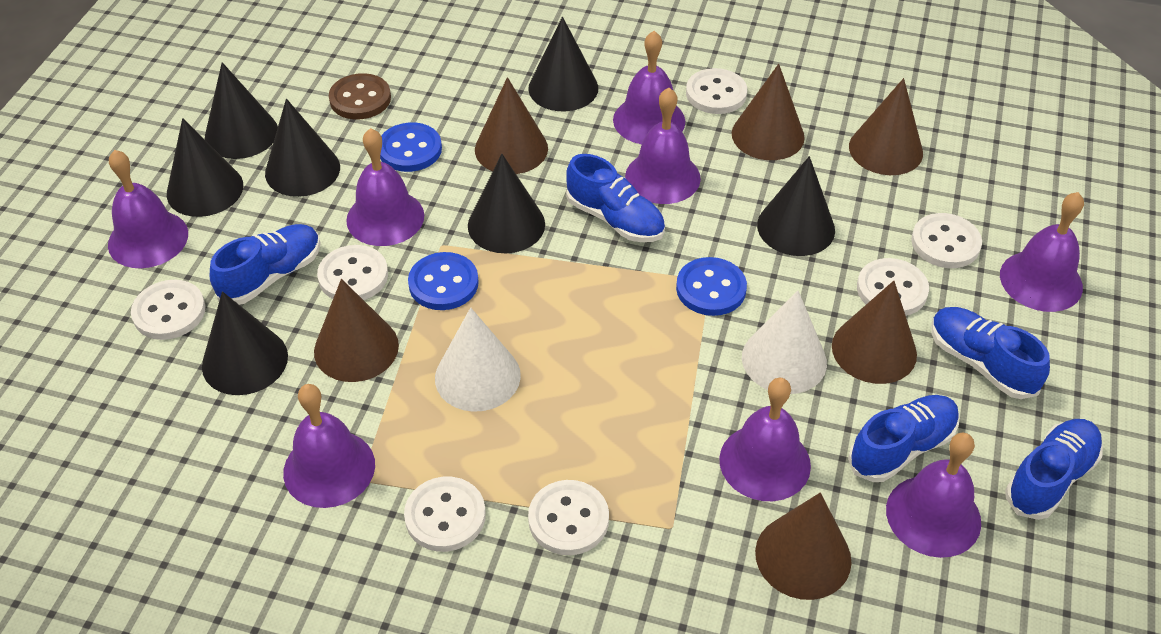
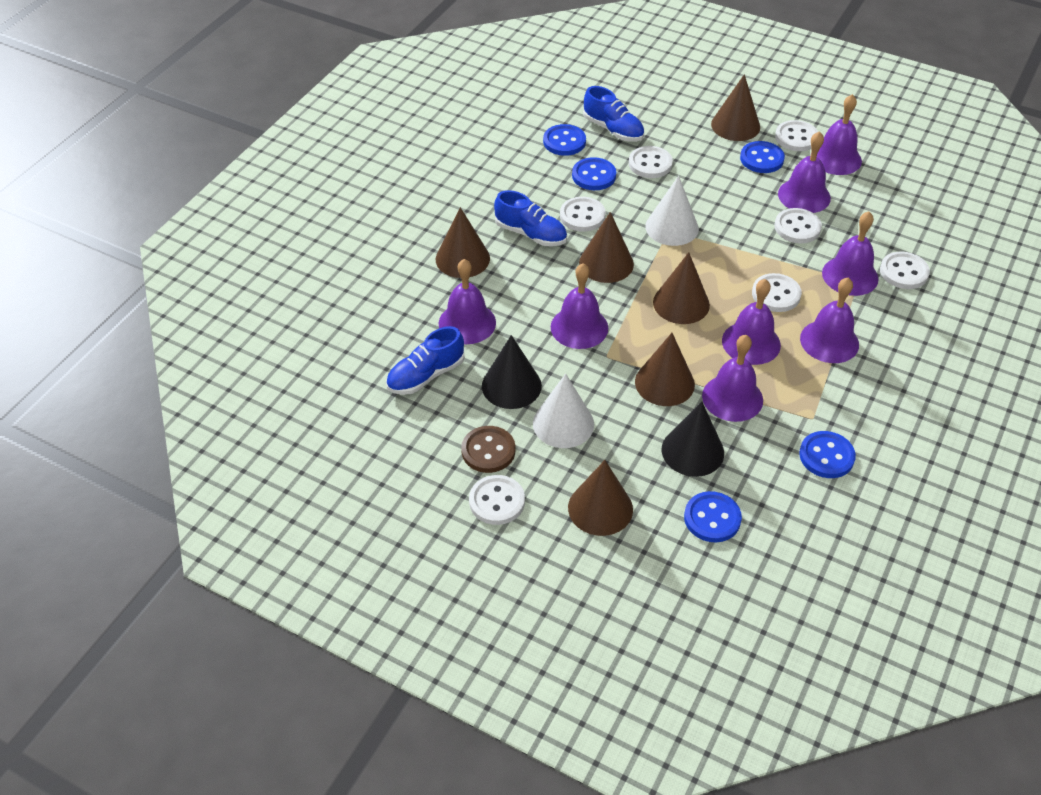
black cone: 7 -> 2
blue button: 3 -> 5
blue shoe: 5 -> 3

